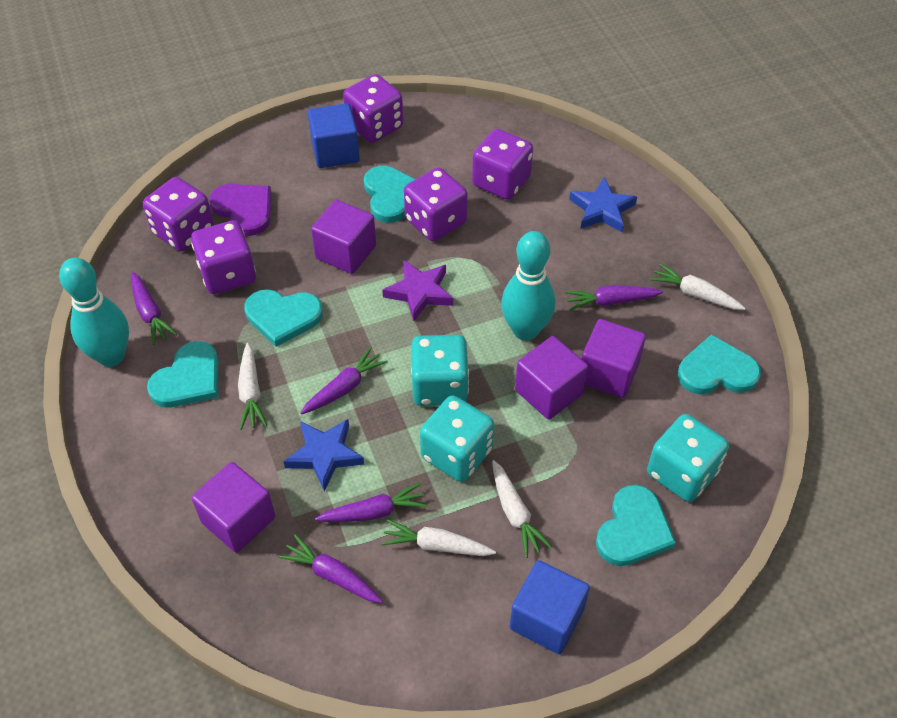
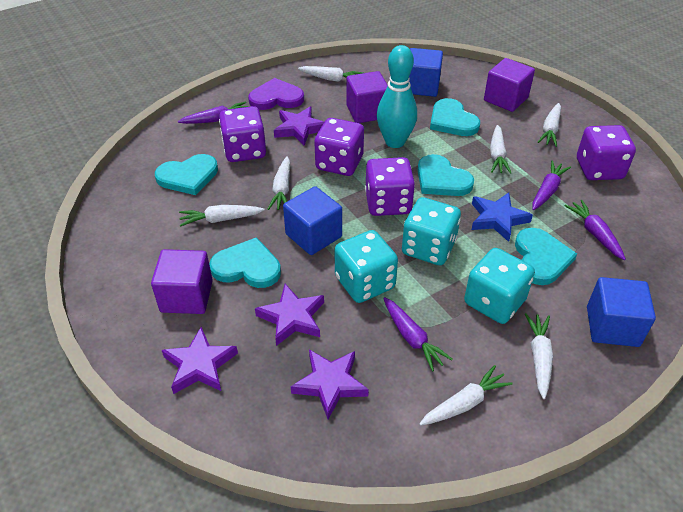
blue cube: 2 -> 3
blue star: 2 -> 1
purple carrot: 5 -> 4
purple cube: 4 -> 3
purple dice: 5 -> 4
purple star: 1 -> 4
turquoise bowling pin: 2 -> 1
white carrot: 4 -> 7

